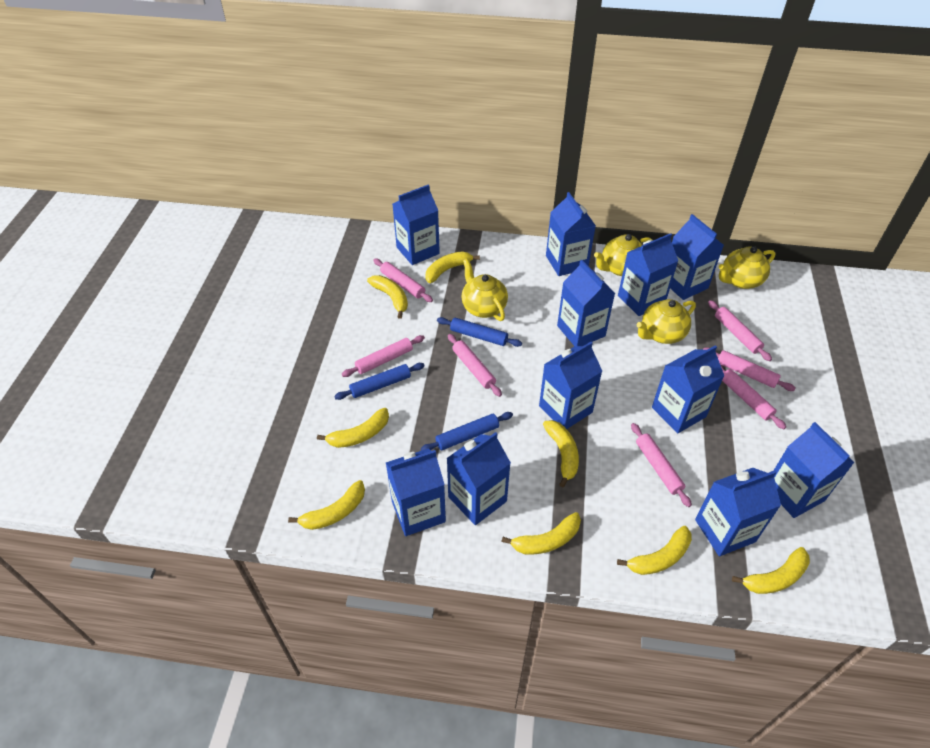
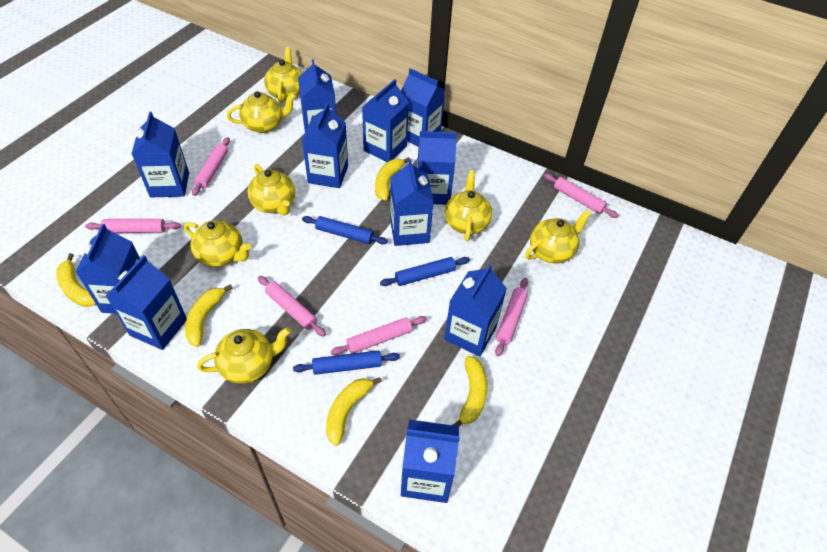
pink rolling pin: 7 -> 6
yellow banana: 8 -> 5
yellow teapot: 4 -> 7

